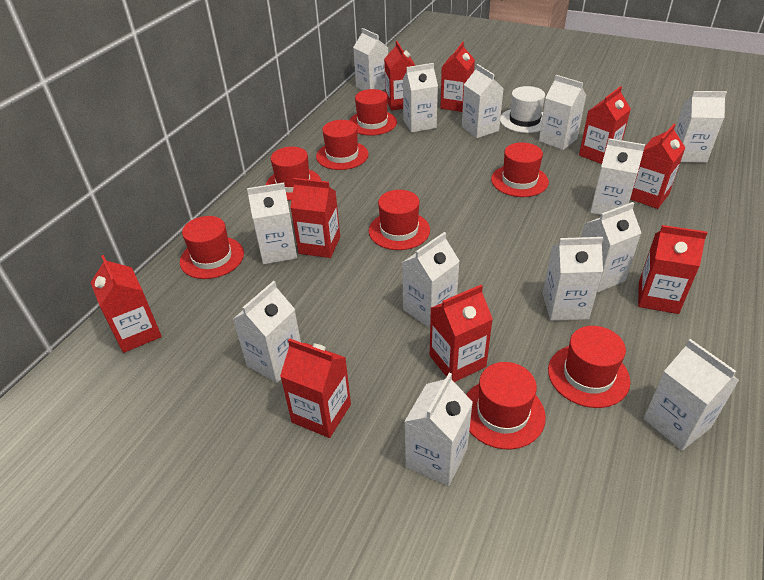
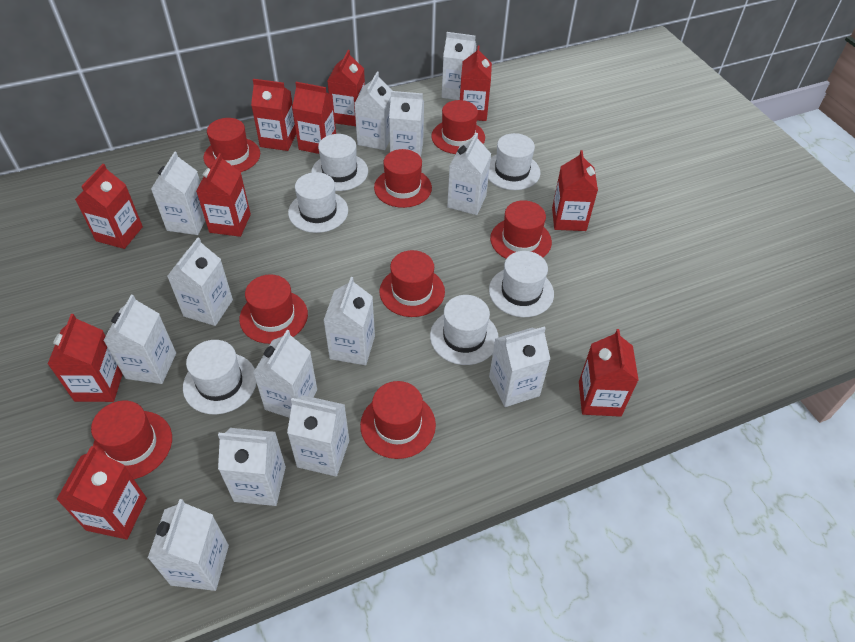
red carton: 9 -> 10
white hat: 1 -> 6

